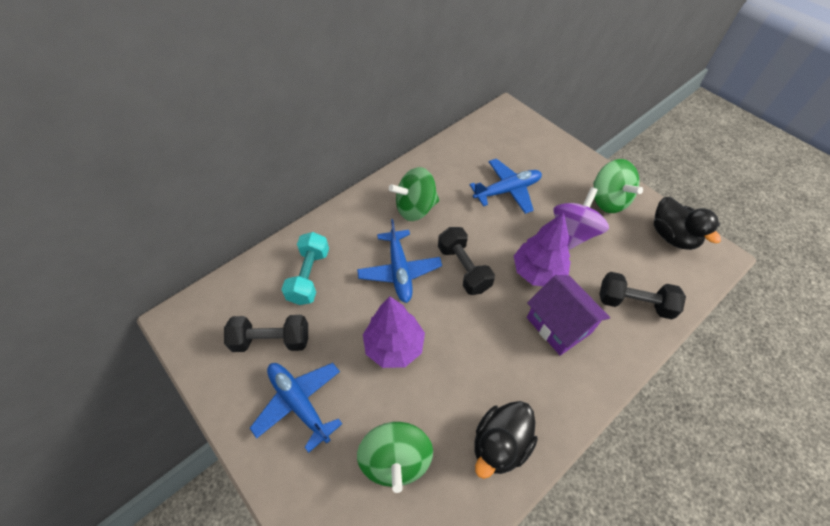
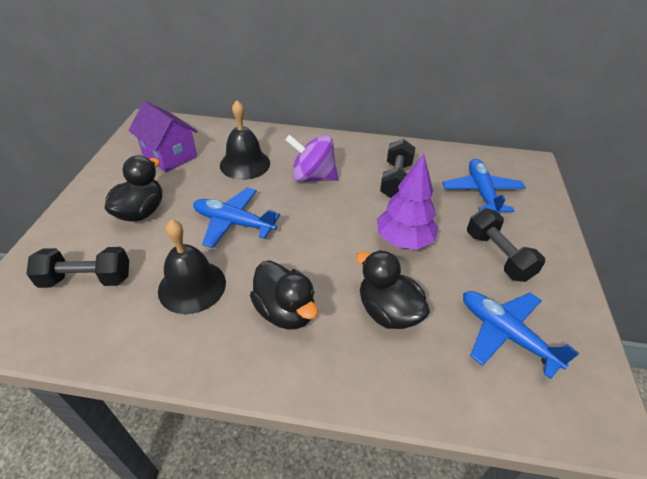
black bell: 0 -> 2
black duck: 2 -> 3
green spinning top: 3 -> 0
purple tree: 2 -> 1
turquoise dumbbell: 1 -> 0

